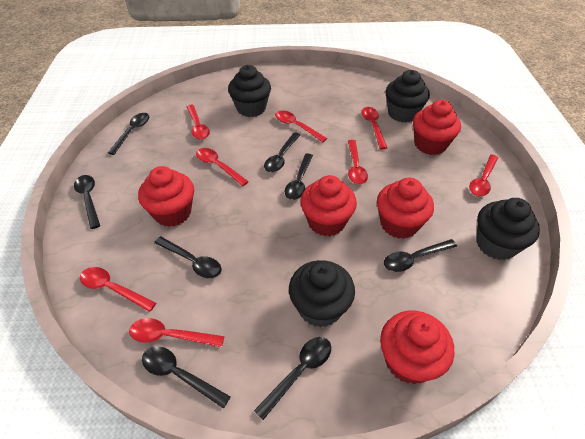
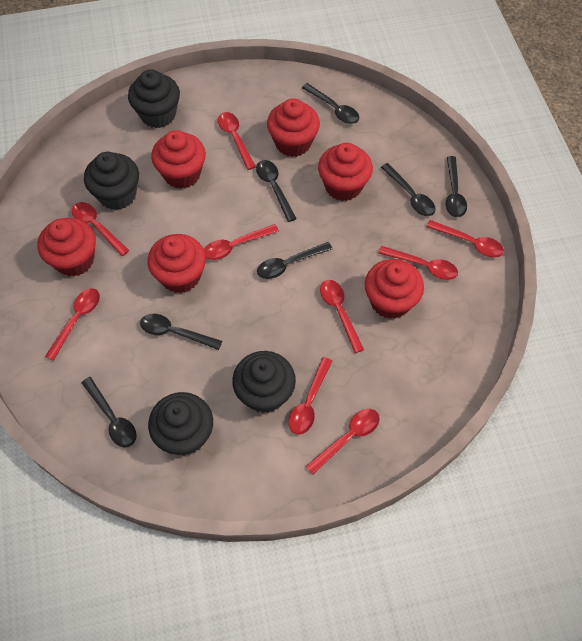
black spoon: 8 -> 7
red cupcake: 5 -> 6
red spoon: 8 -> 9

